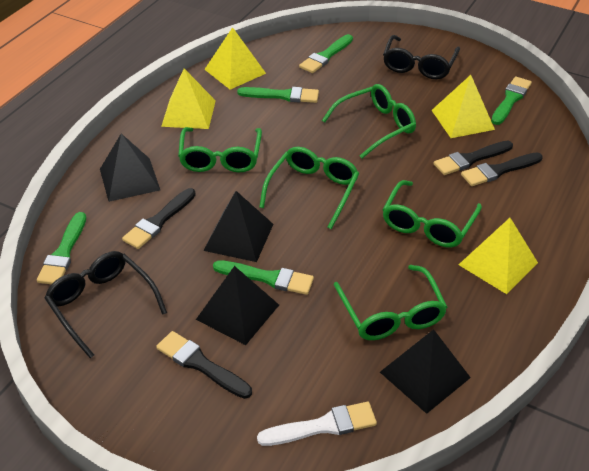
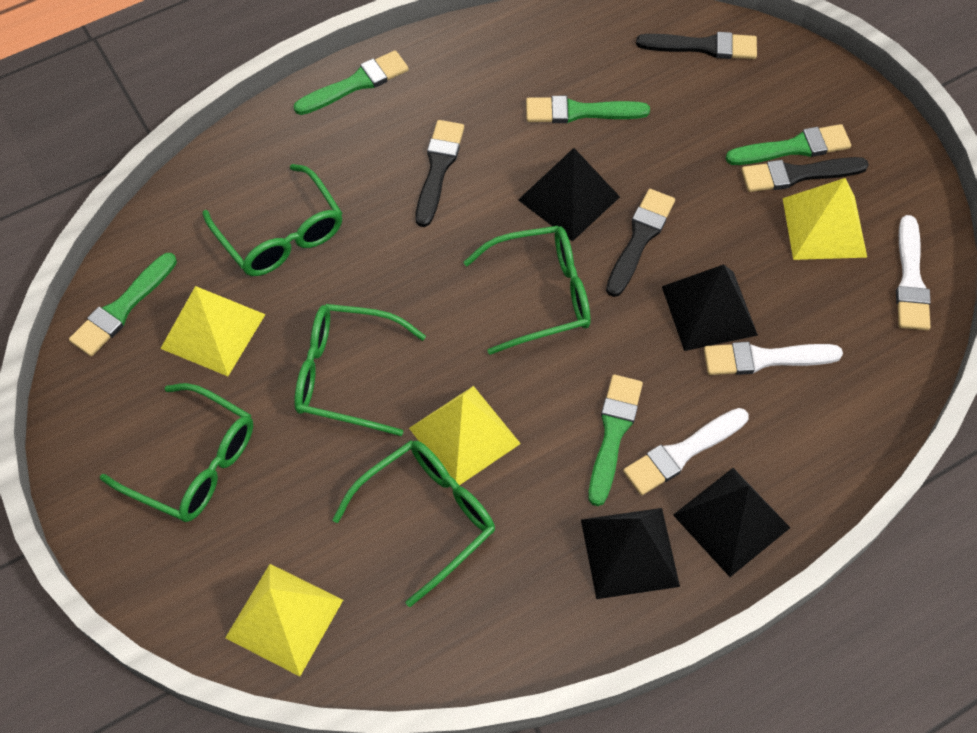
black glasses: 2 -> 0
white brush: 1 -> 3

